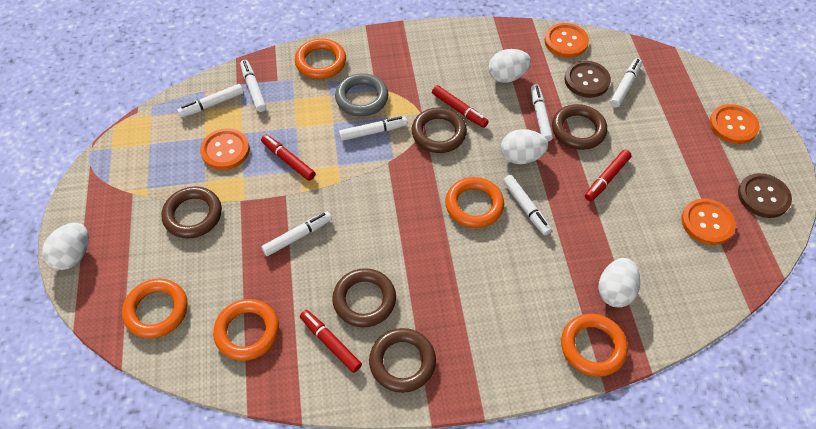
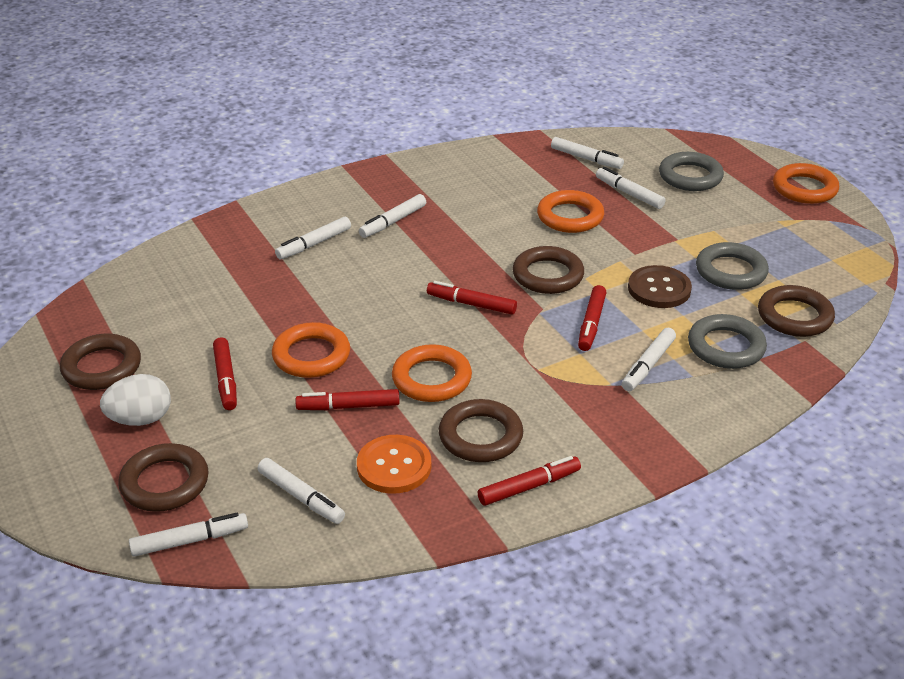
brown button: 2 -> 1
grey ring: 1 -> 3
orange button: 4 -> 1
orange ring: 5 -> 4
red marker: 4 -> 5
white egg: 4 -> 1

